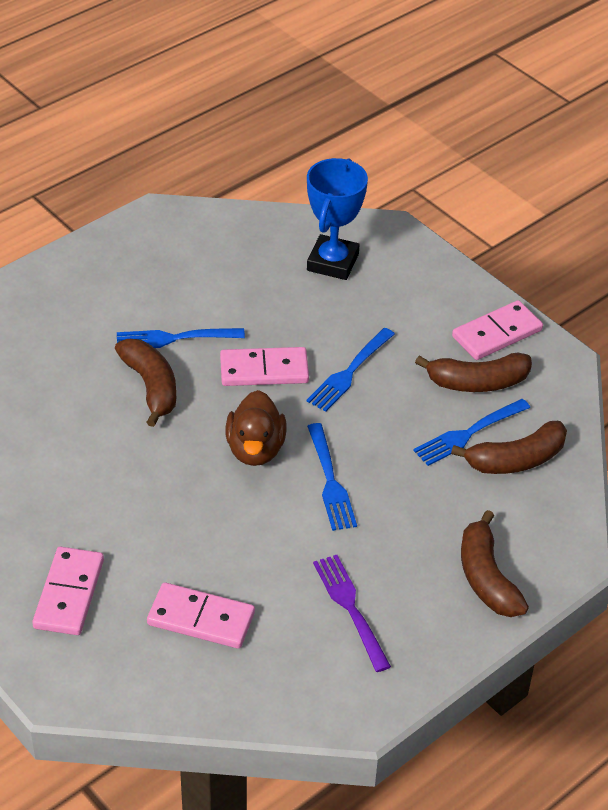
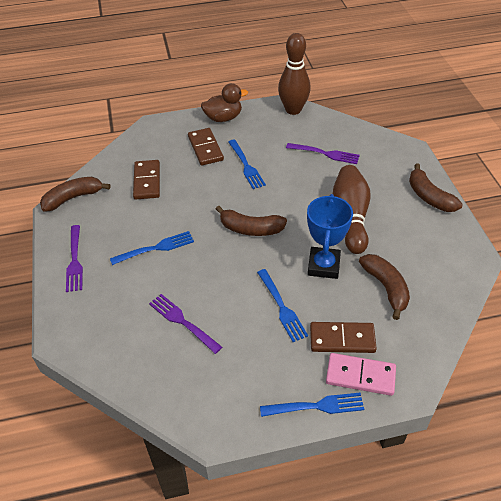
brown bowling pin: 0 -> 2
brown domino: 0 -> 3
pink domino: 4 -> 1
purple fork: 1 -> 3

